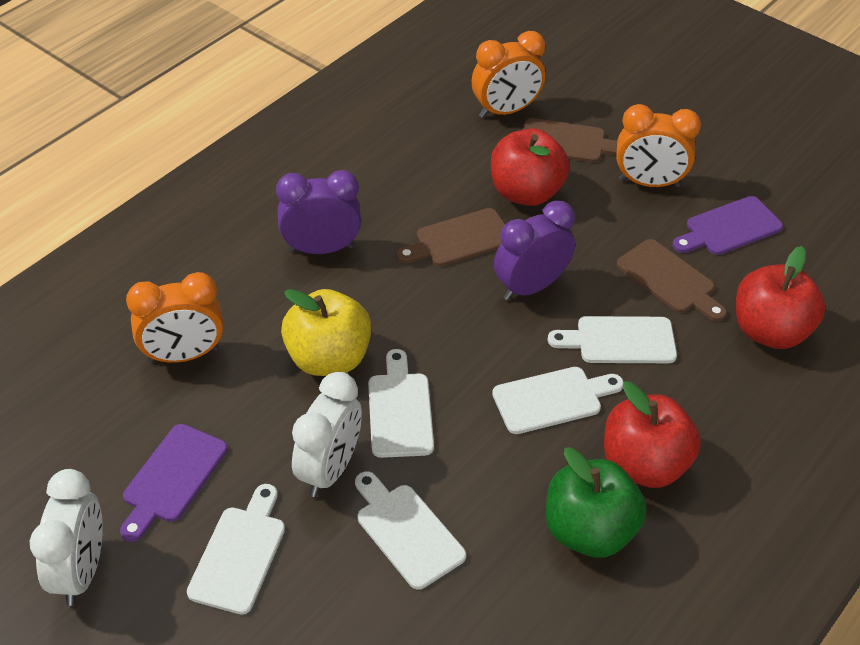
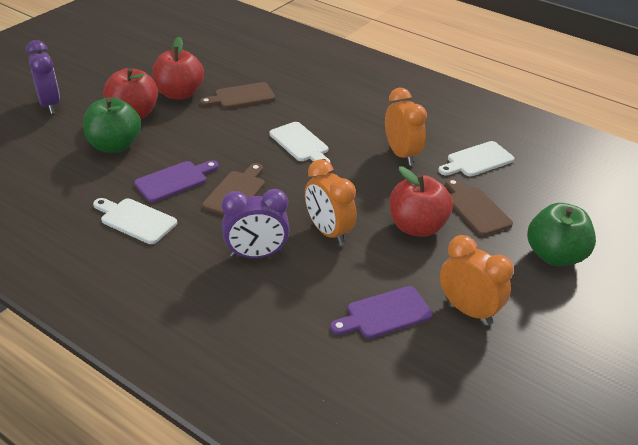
green apple: 1 -> 2
white clock: 2 -> 0
white cutting board: 5 -> 3
yellow apple: 1 -> 0

